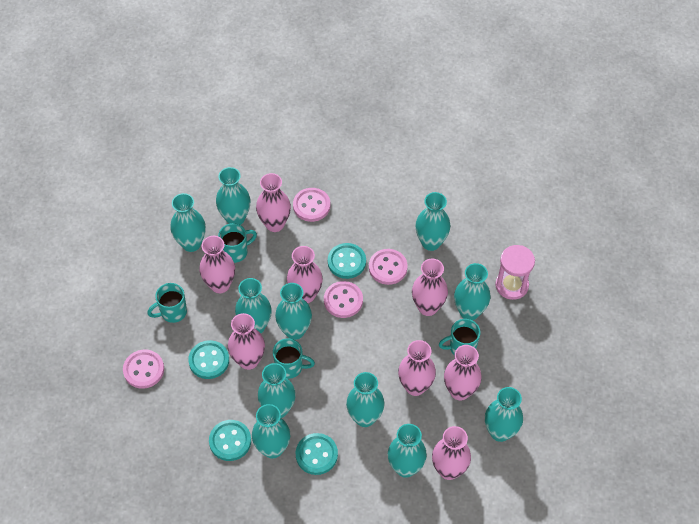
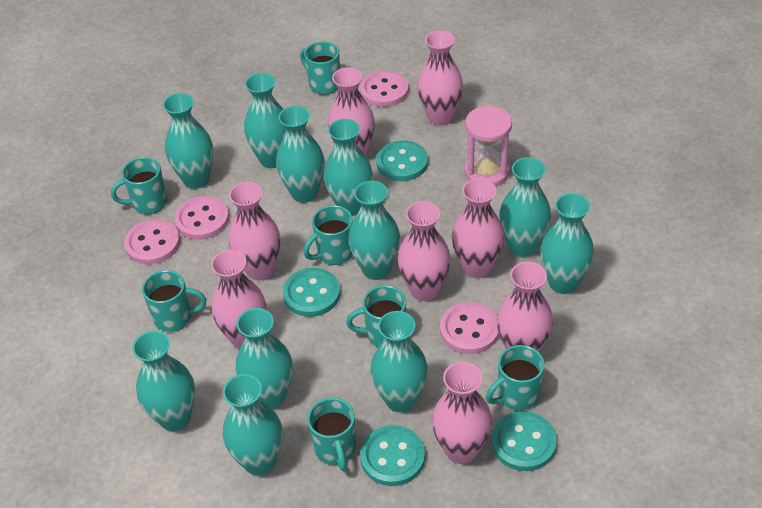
turquoise mug: 4 -> 7

